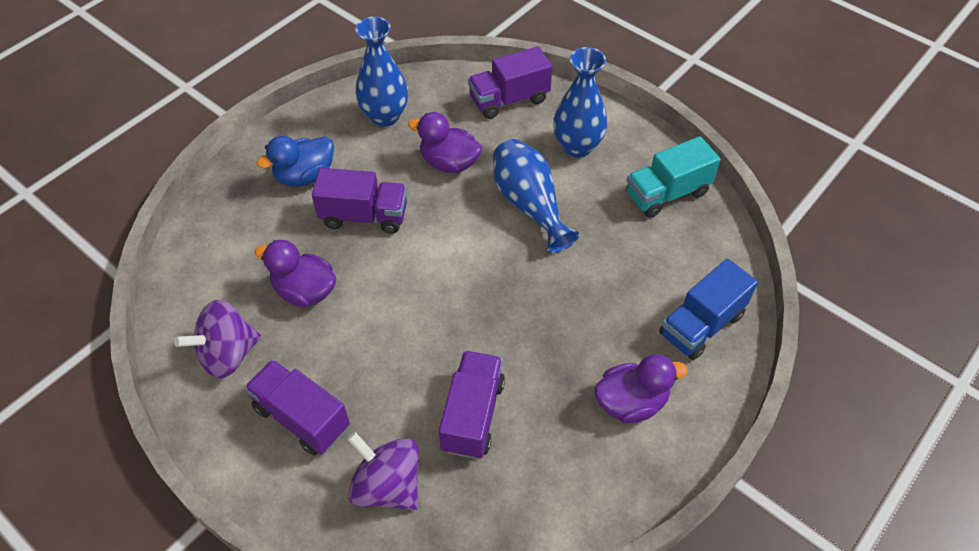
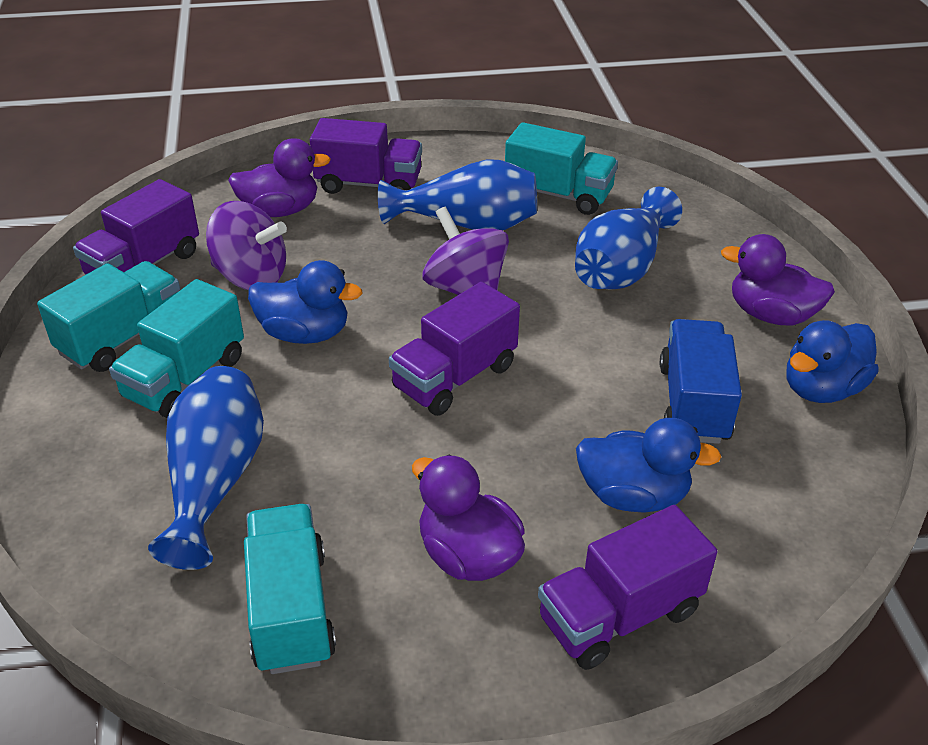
blue duck: 1 -> 3
turquoise truck: 1 -> 4

